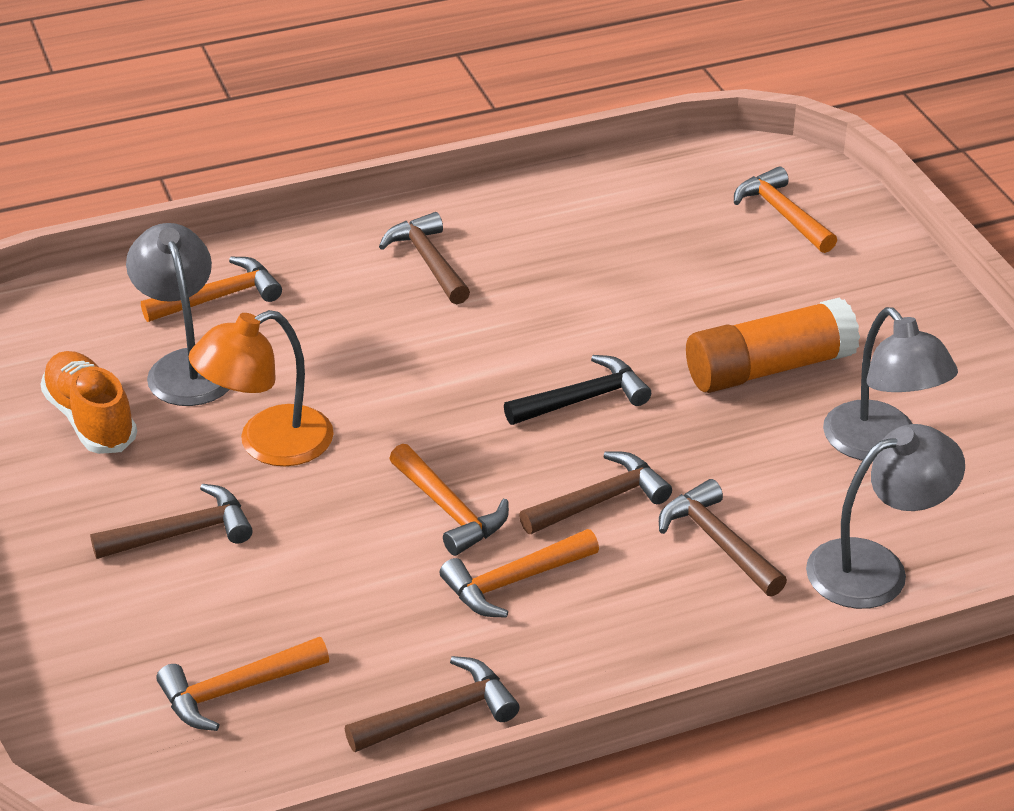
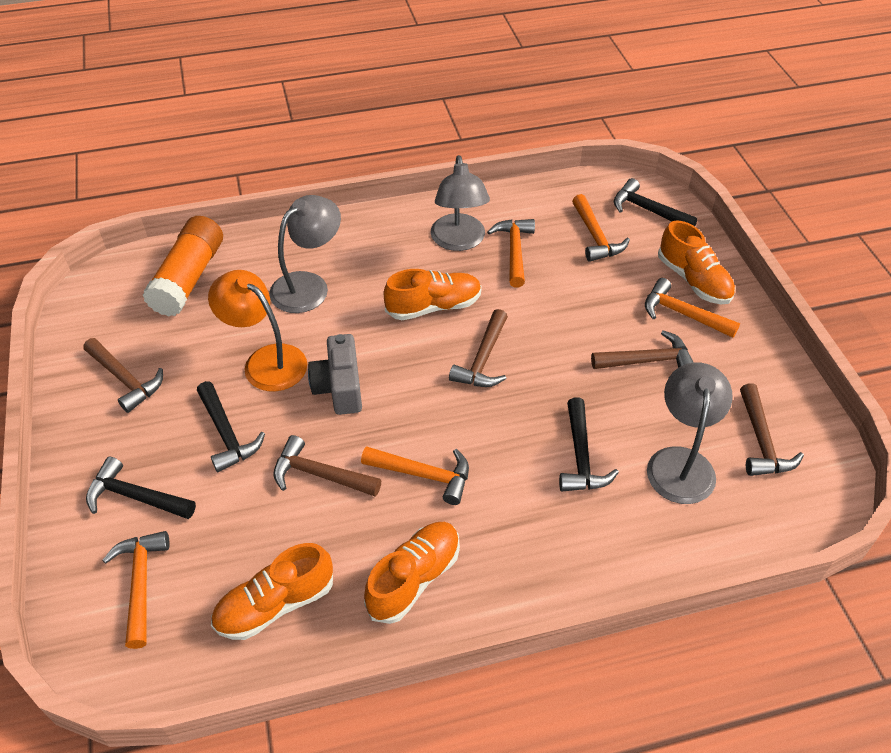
black hammer: 1 -> 4
grey camera: 0 -> 1
orange shoe: 1 -> 4

